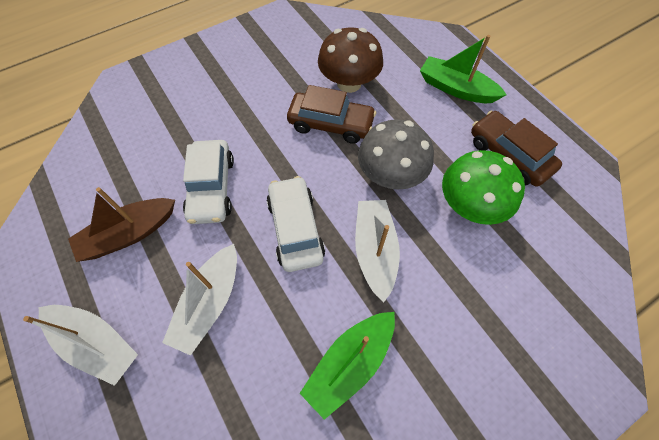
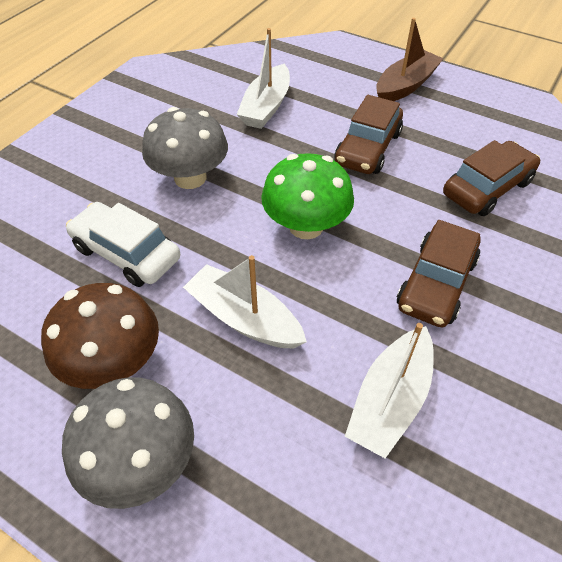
brown car: 2 -> 3
green boat: 2 -> 0
grey mushroom: 1 -> 2
white car: 2 -> 1

